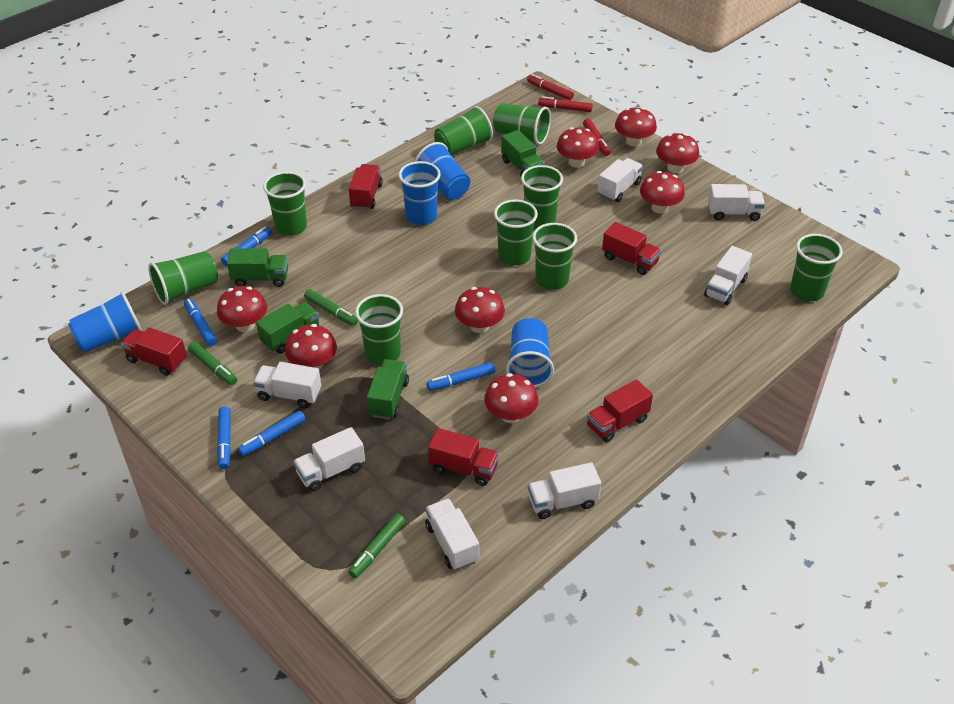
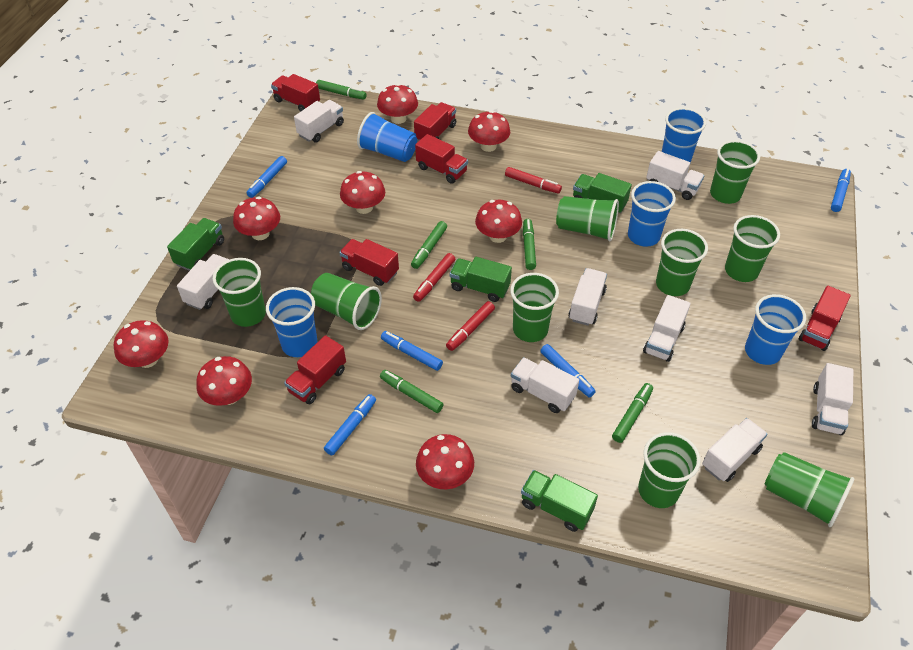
blue cup: 4 -> 5
green marker: 3 -> 5
red truck: 5 -> 6
white truck: 7 -> 8

